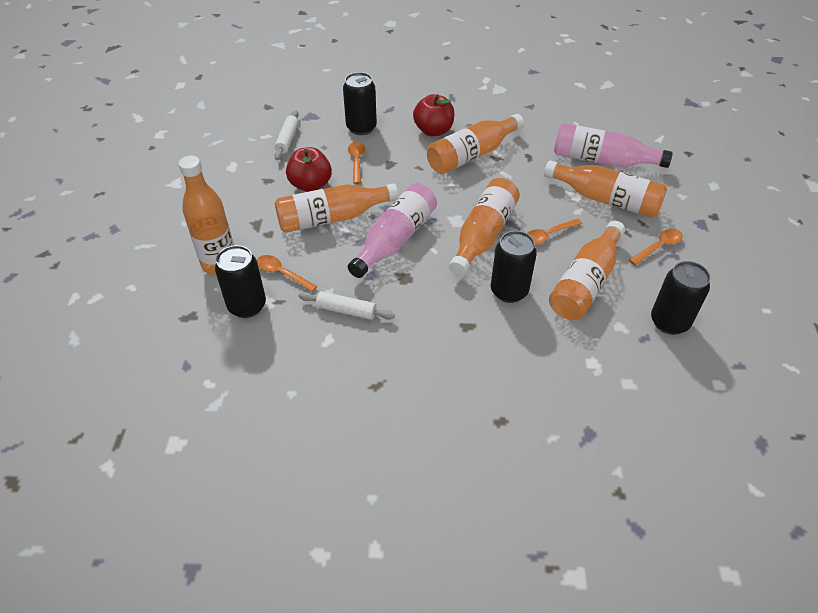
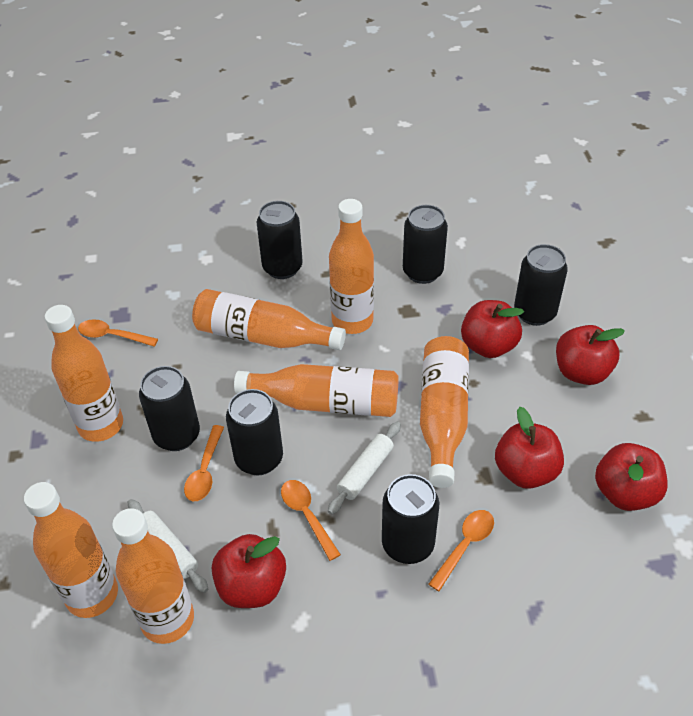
black can: 4 -> 6
orange bottle: 6 -> 7
pink bottle: 2 -> 0
red apple: 2 -> 5

